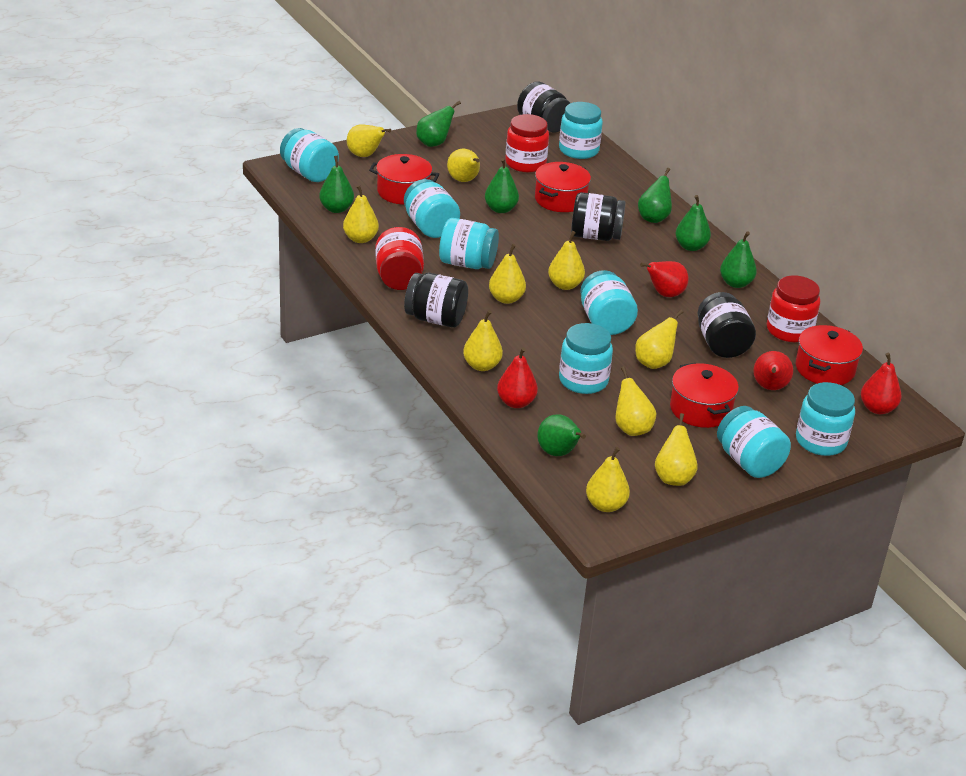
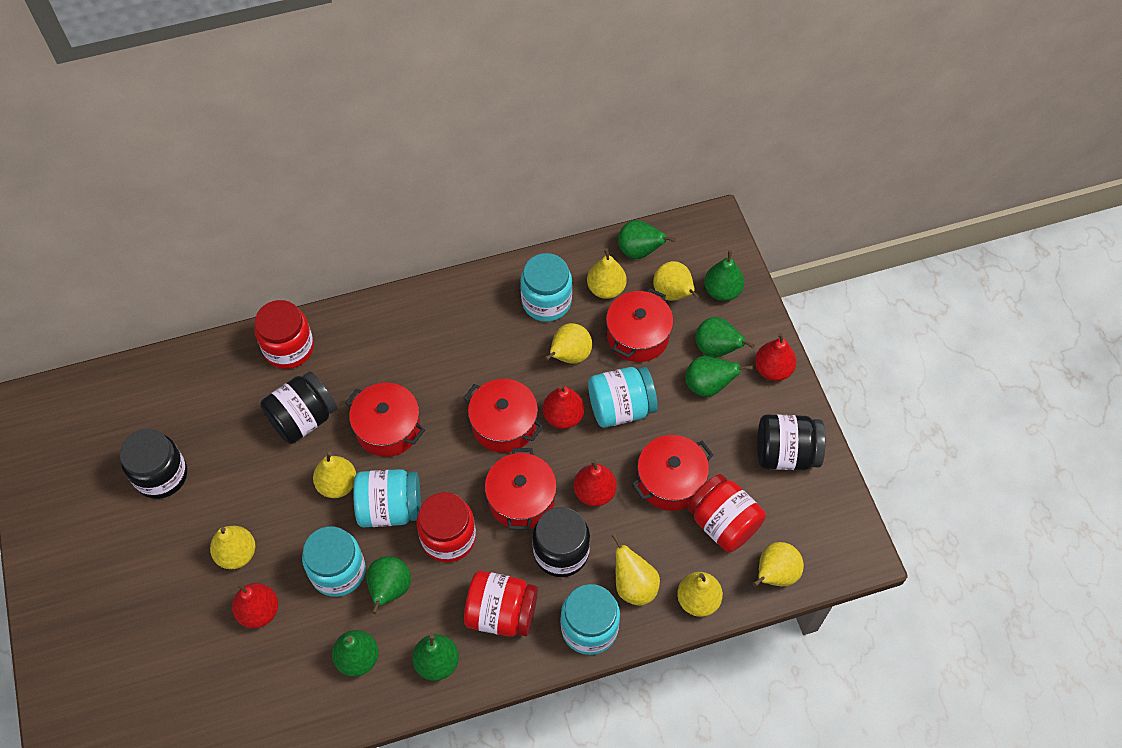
red jar: 3 -> 4
red pot: 4 -> 5
turquoise jar: 8 -> 5
yellow pear: 10 -> 8

